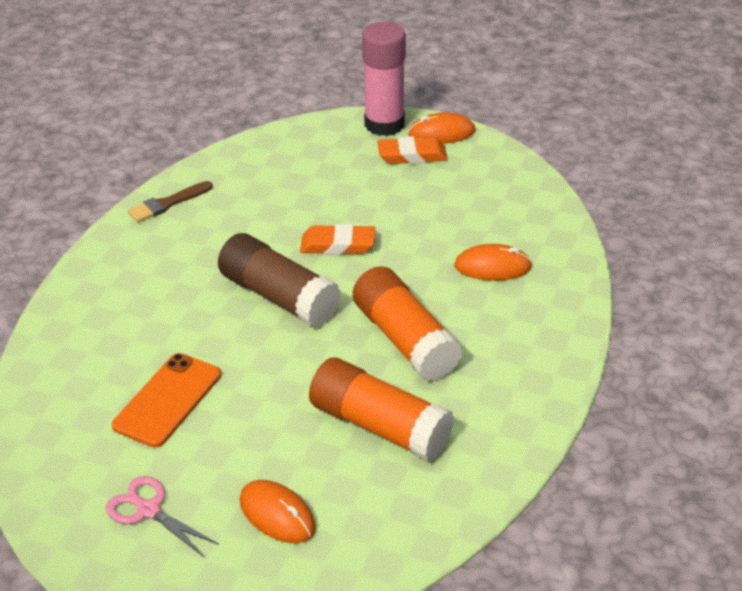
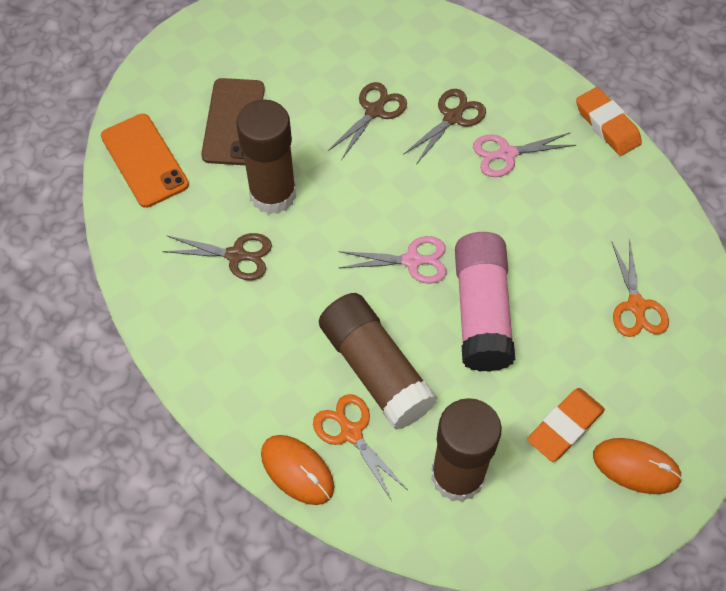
brown brush: 1 -> 0
brown glue stick: 1 -> 3
brown phone: 0 -> 1
brown scissors: 0 -> 3
orange glue stick: 2 -> 0
orange mouse: 3 -> 2
orange scissors: 0 -> 2
pink scissors: 1 -> 2

